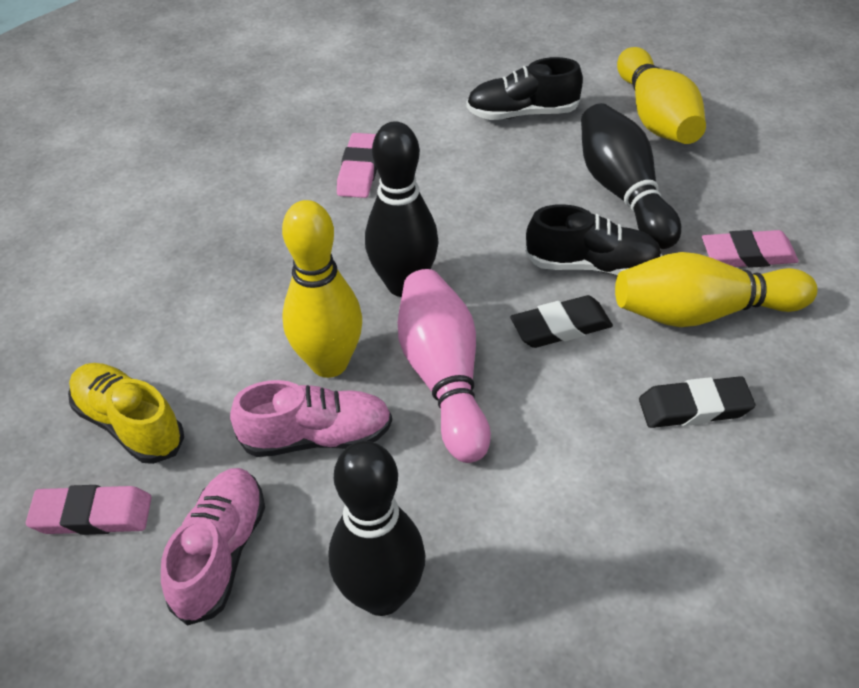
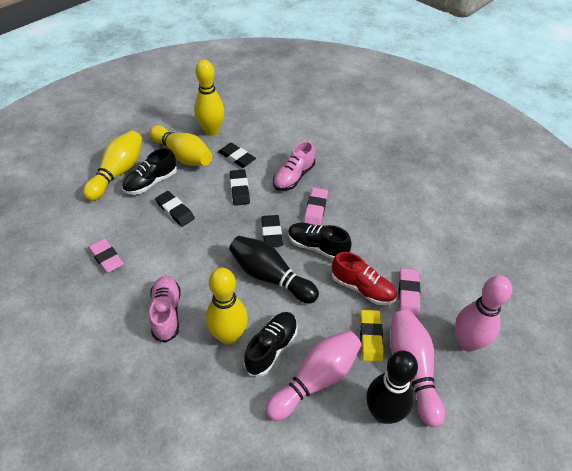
black bowling pin: 3 -> 2
black eraser: 2 -> 4
black shoe: 2 -> 3
pink bowling pin: 1 -> 3
red shoe: 0 -> 1
yellow bowling pin: 3 -> 4
yellow eraser: 0 -> 1
yellow shoe: 1 -> 0

